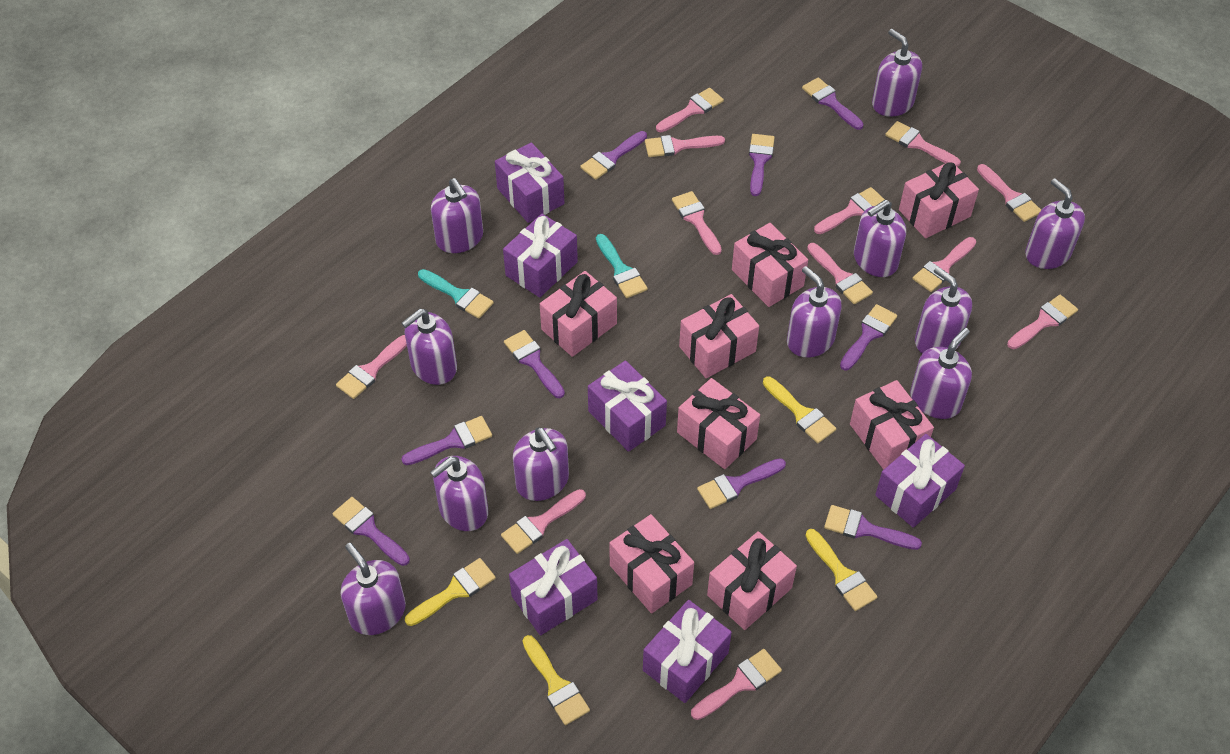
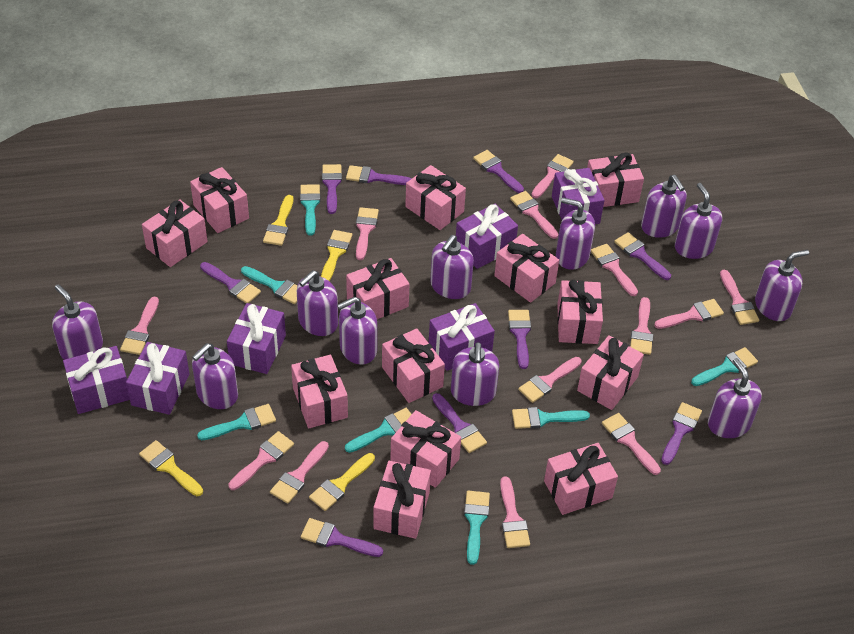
pink brush: 12 -> 13
pink gift: 8 -> 13
turquoise brush: 2 -> 7

